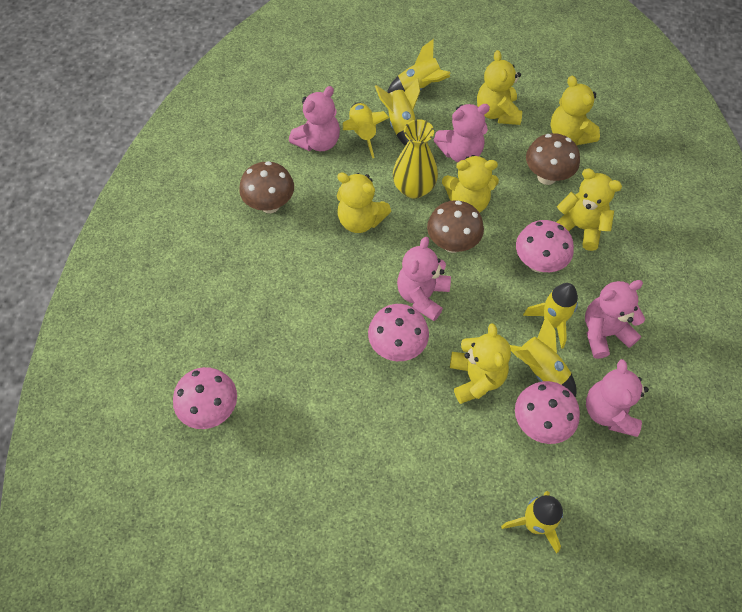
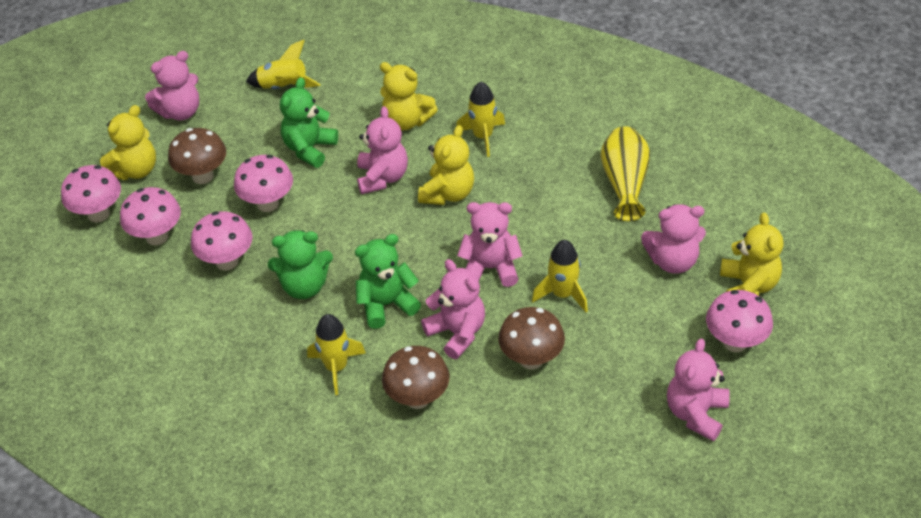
green teddy bear: 0 -> 3
pink mushroom: 4 -> 5
pink teddy bear: 5 -> 6
yellow rocket: 6 -> 4
yellow teddy bear: 6 -> 4

